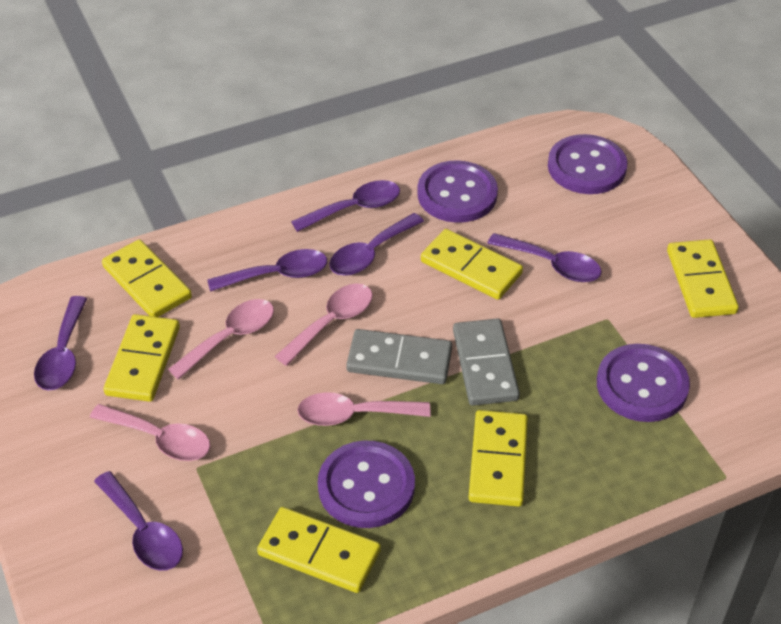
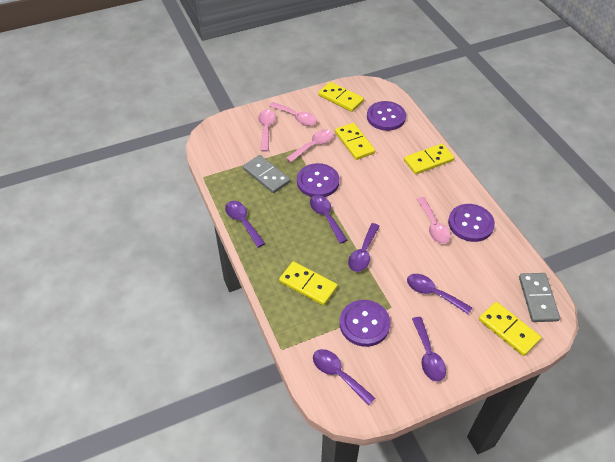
yellow domino: 6 -> 5

